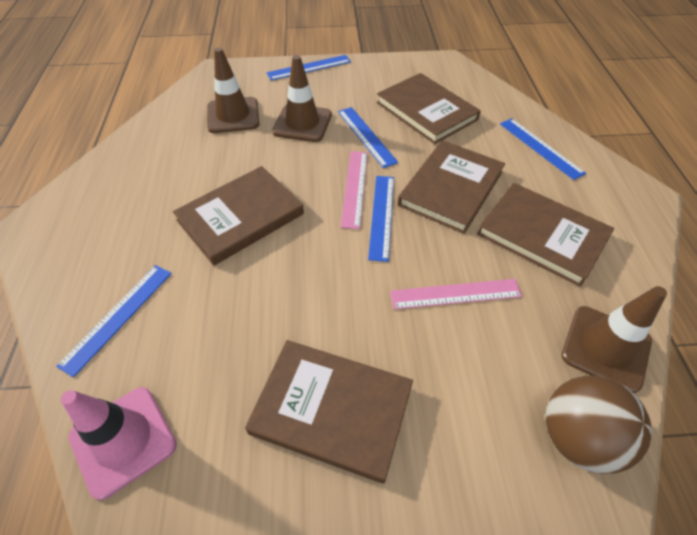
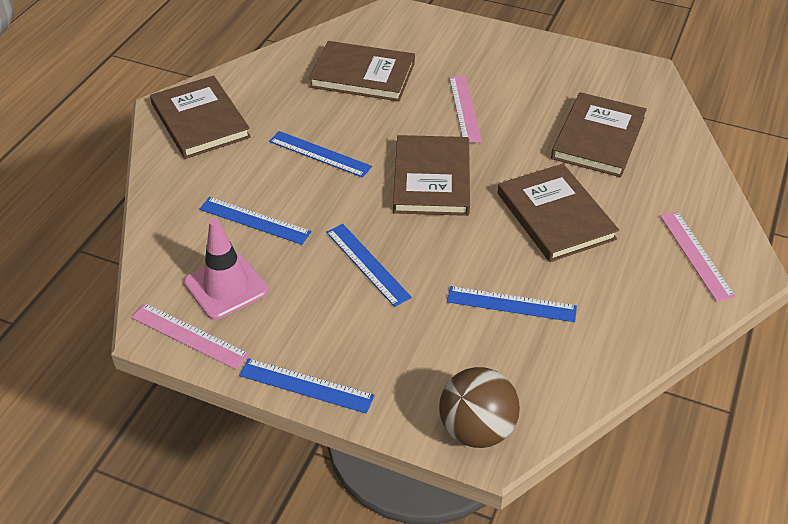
brown traffic cone: 3 -> 0
pink ruler: 2 -> 3

